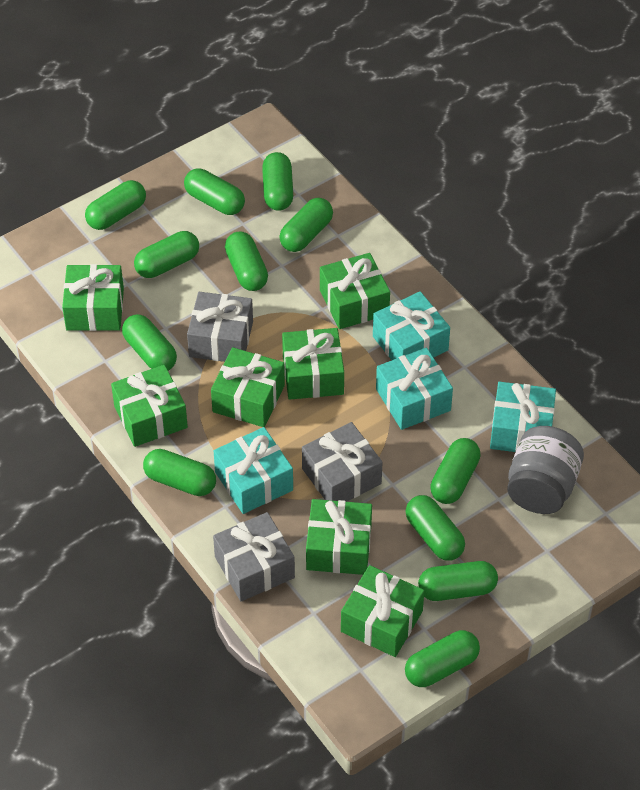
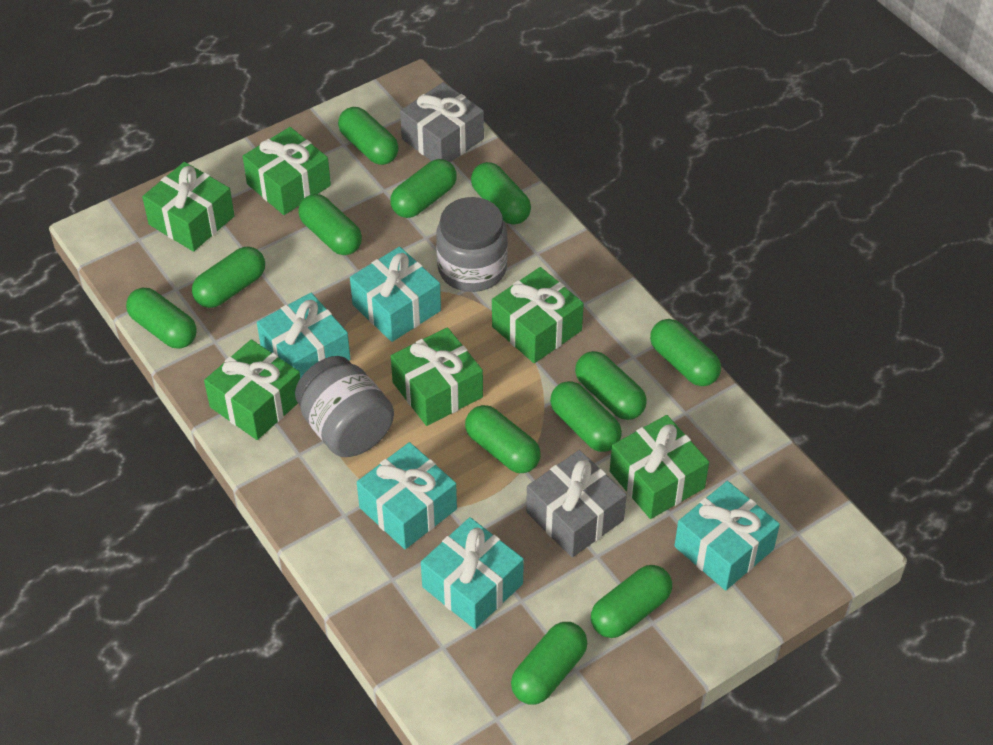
green gift: 7 -> 6
grey gift: 3 -> 2
grey jar: 1 -> 2
turquoise gift: 4 -> 5

